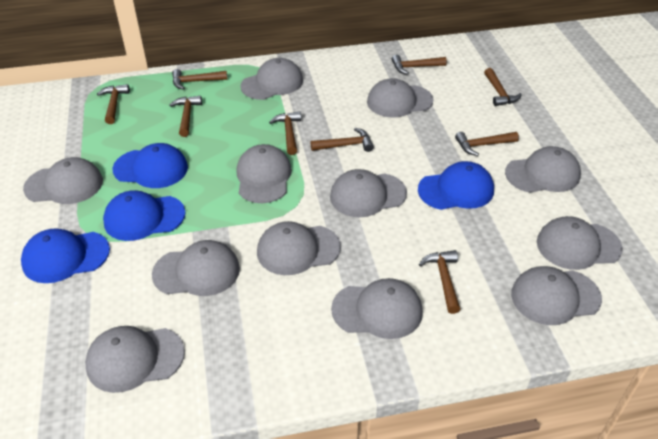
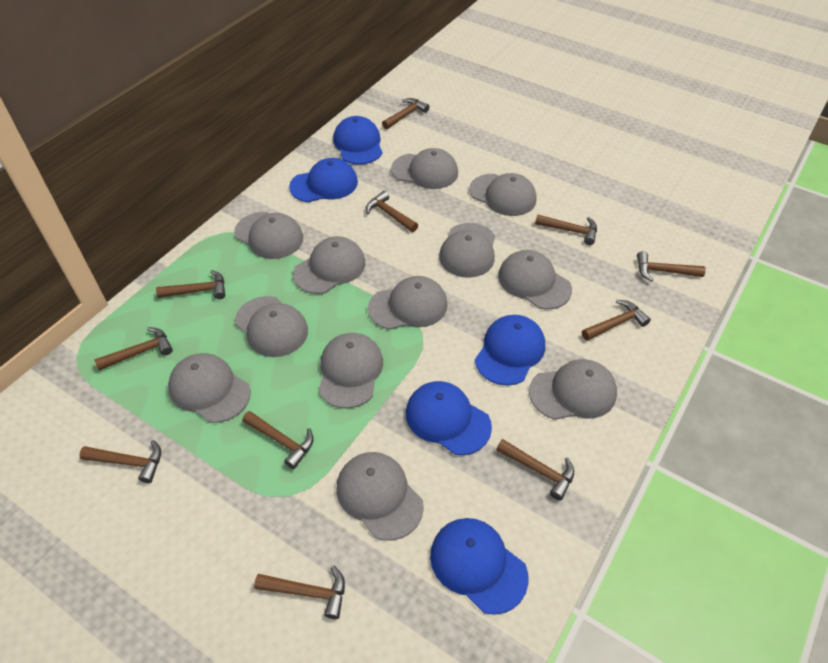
blue cap: 4 -> 5
brown hammer: 9 -> 11

